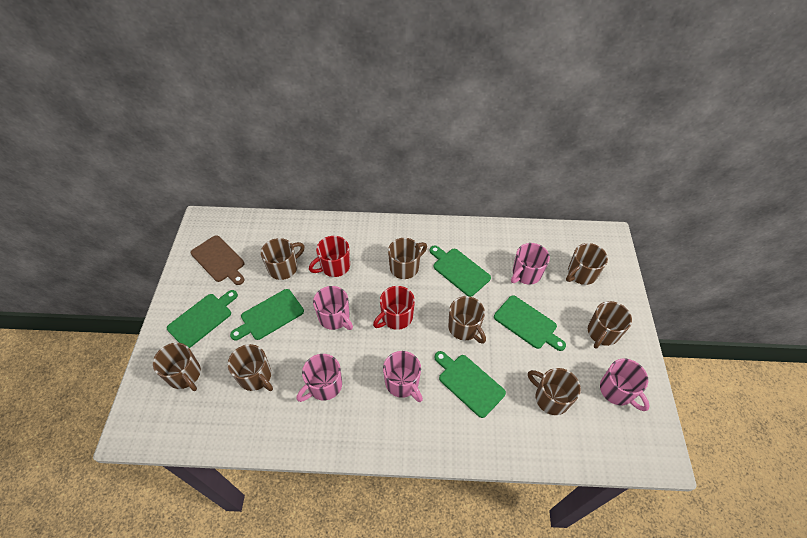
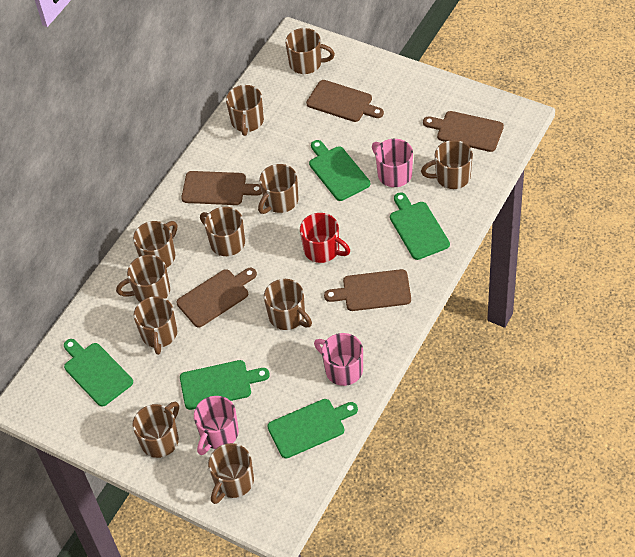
brown cutting board: 1 -> 5
brown mug: 8 -> 11
pink mug: 5 -> 3
red mug: 2 -> 1

